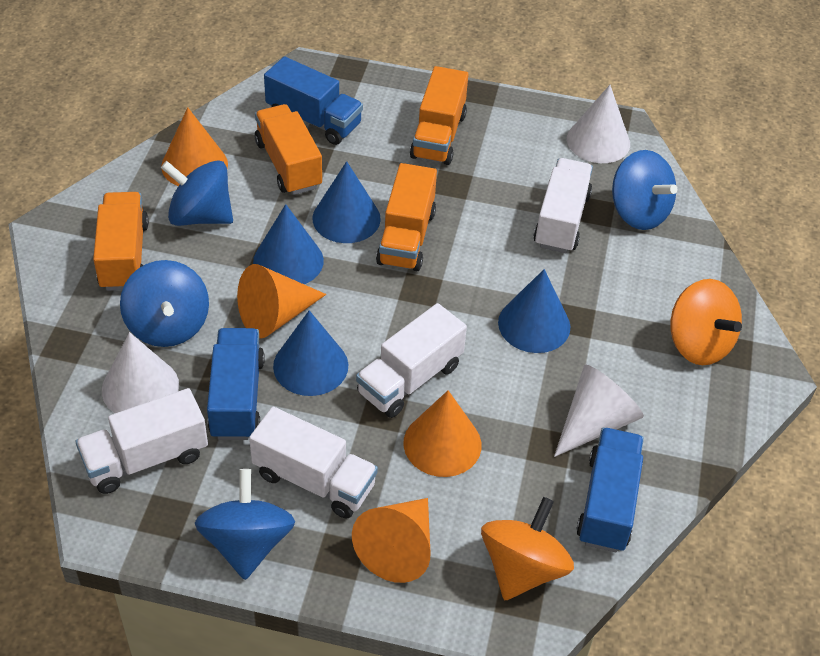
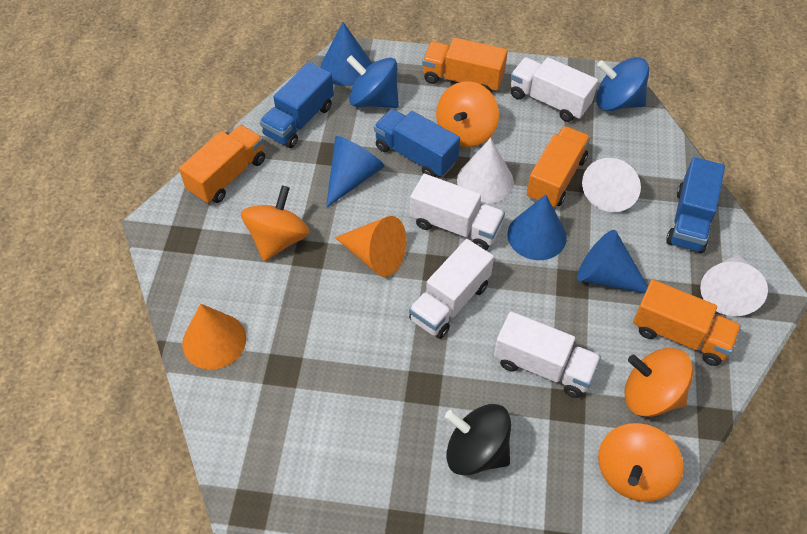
black spinning top: 0 -> 1
blue spinning top: 4 -> 2
orange cone: 4 -> 2
orange spinning top: 2 -> 4

